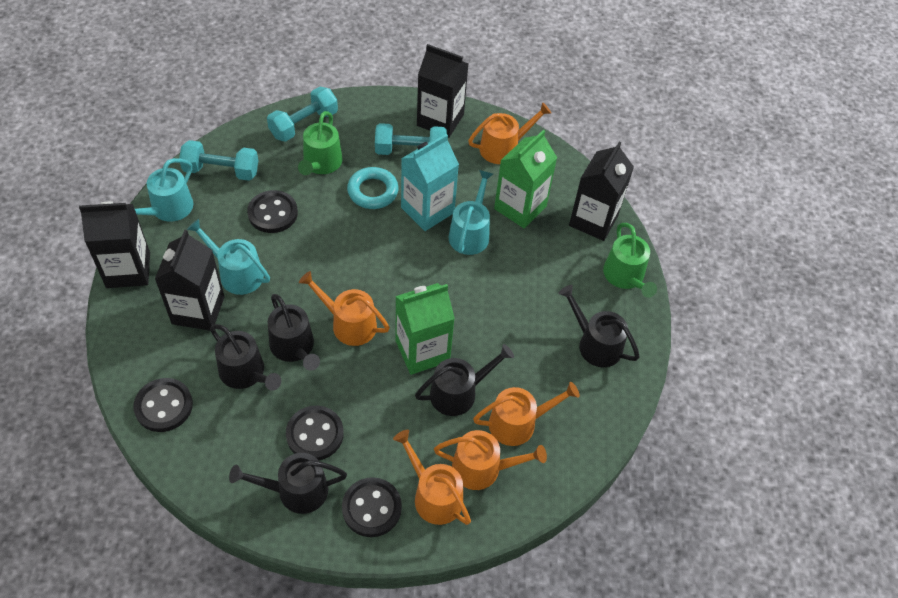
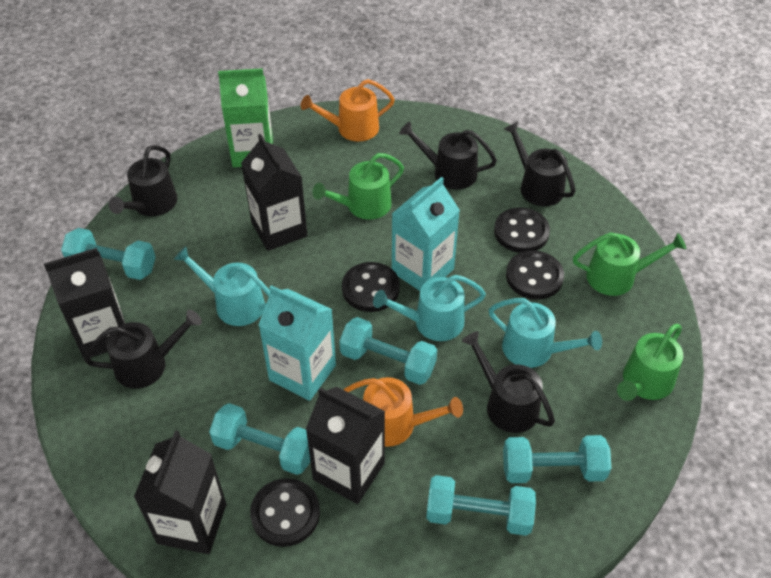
green carton: 2 -> 1
green watering can: 2 -> 3
orange watering can: 5 -> 2
turquoise carton: 1 -> 2
turquoise dumbbell: 3 -> 5
turquoise ring: 1 -> 0

